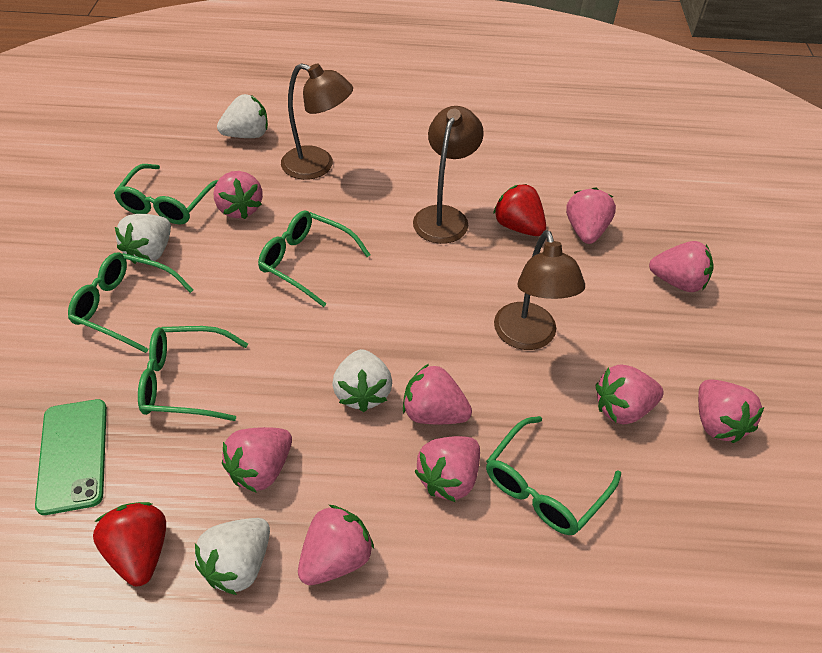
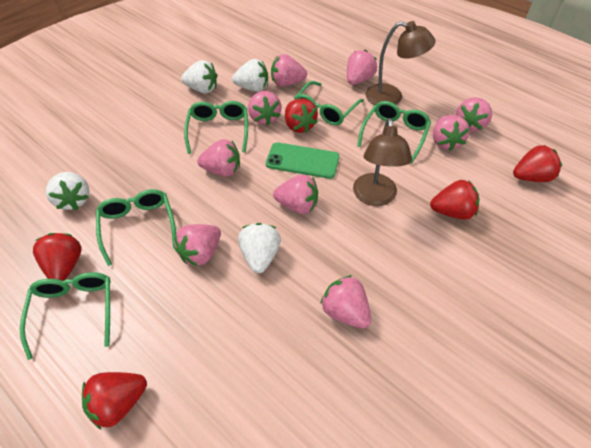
brown lamp: 3 -> 2
red strawberry: 2 -> 5

